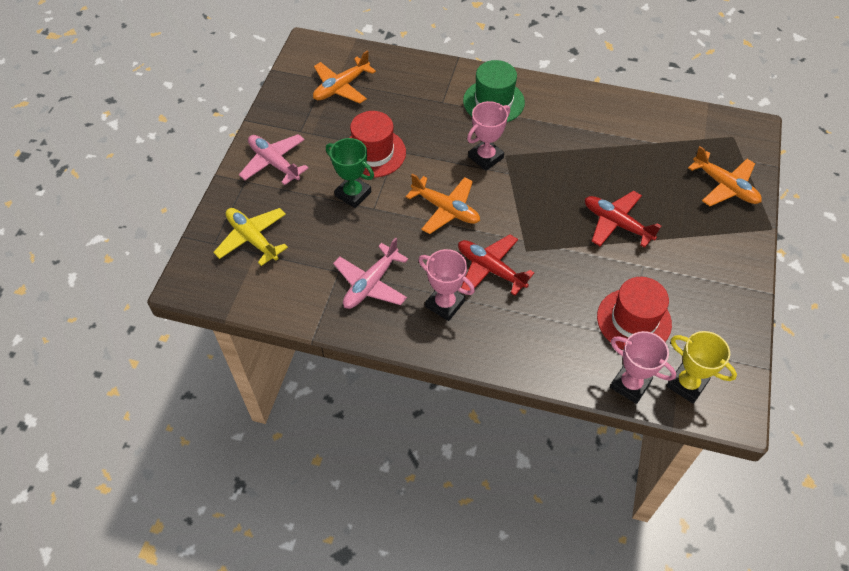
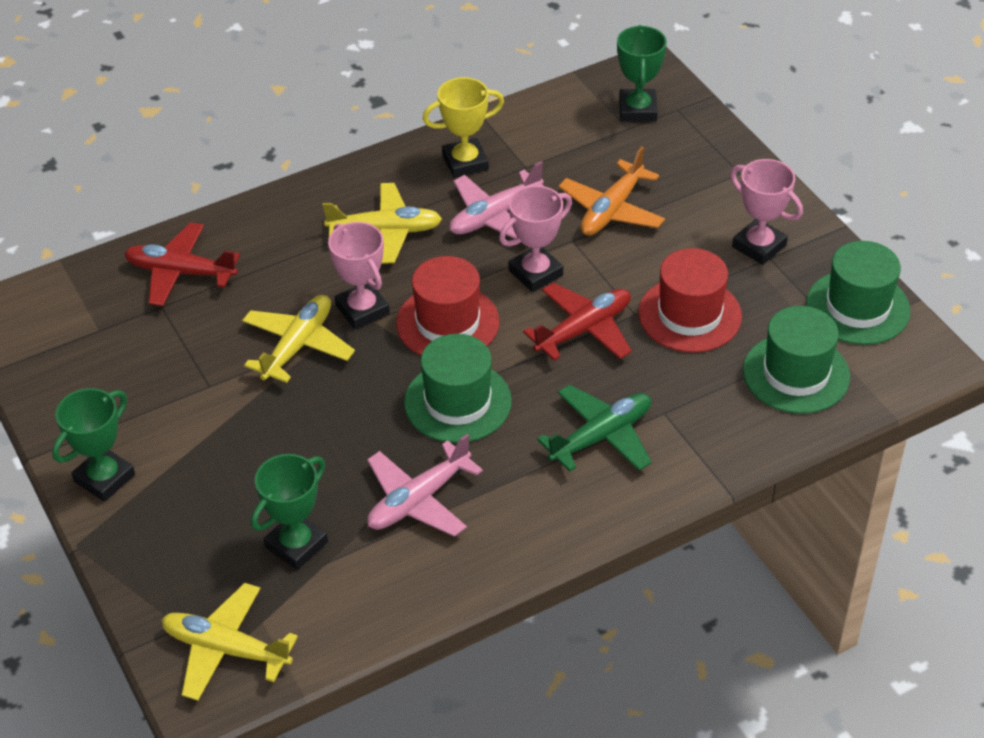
green hat: 1 -> 3
green plane: 0 -> 1
green trophy: 1 -> 3
orange plane: 3 -> 1
yellow plane: 1 -> 3

